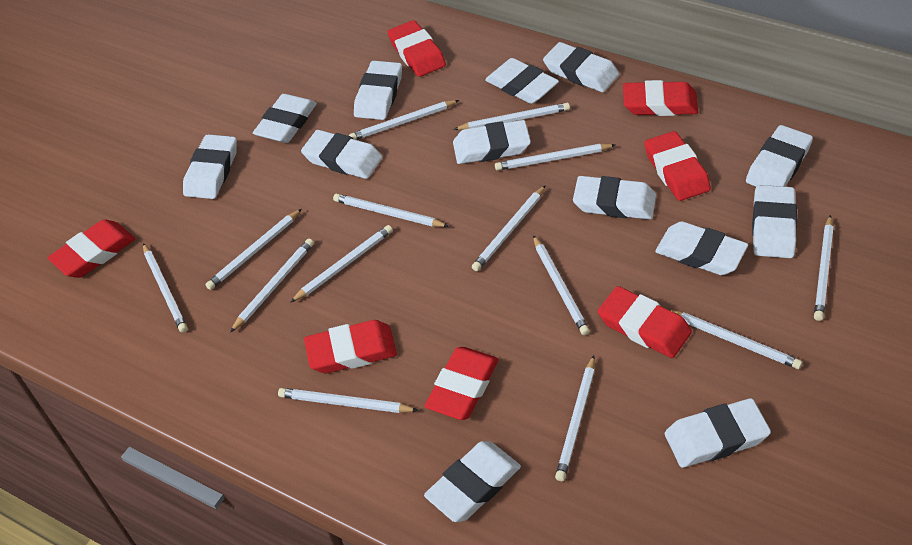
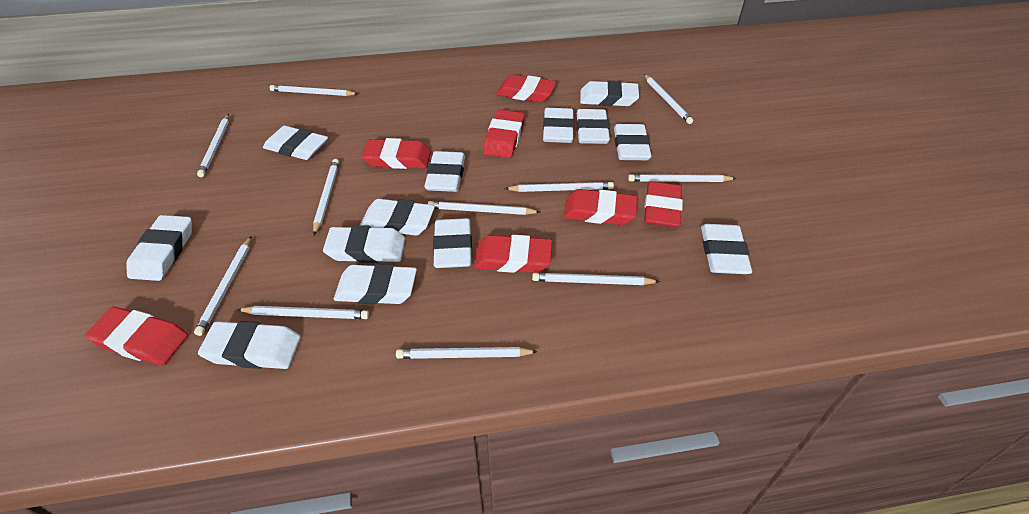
white pencil: 14 -> 11

